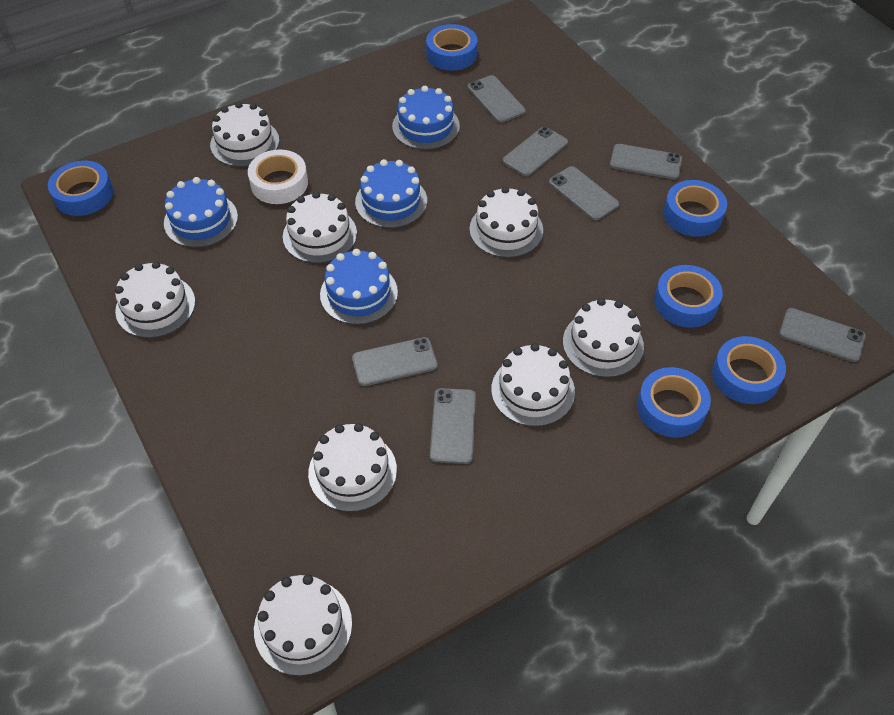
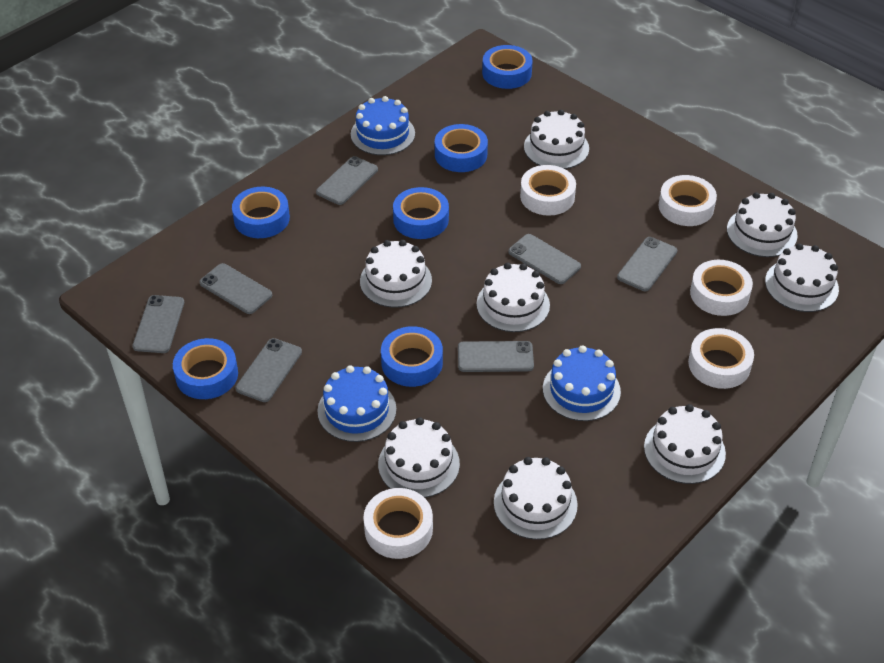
blue cake: 4 -> 3
white tape: 1 -> 5

